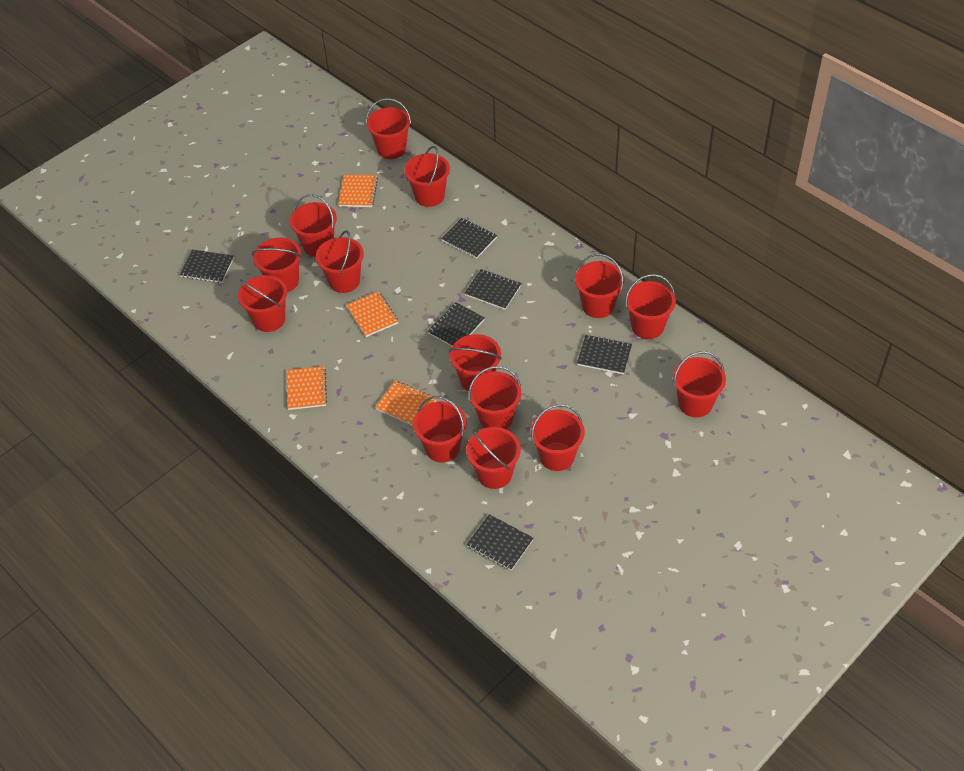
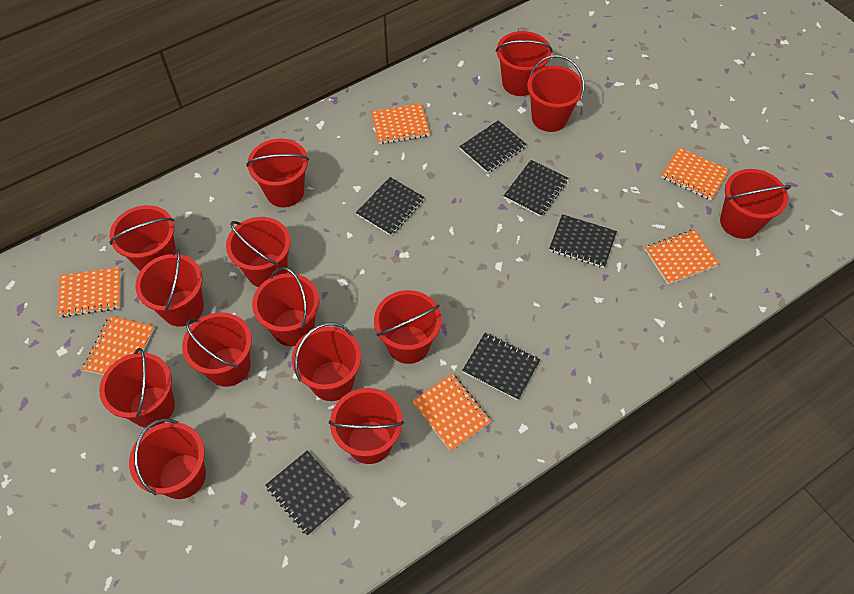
orange notebook: 4 -> 6

